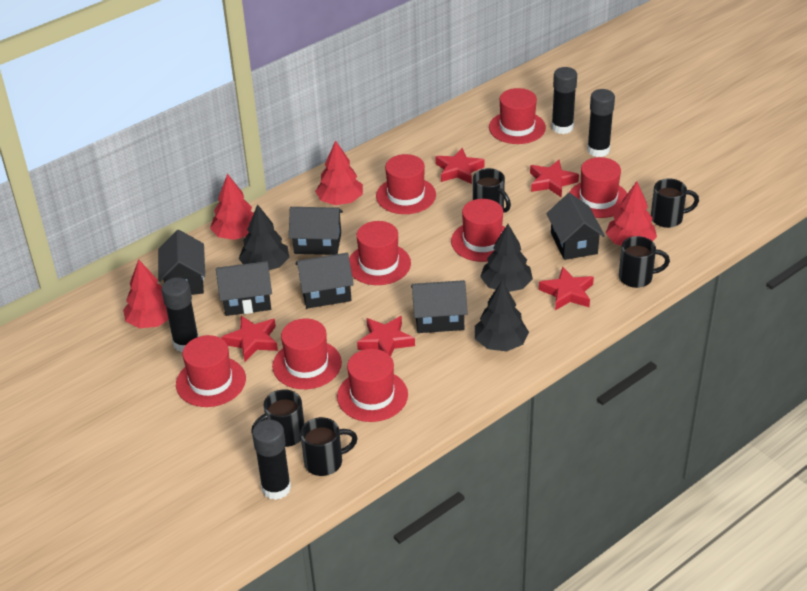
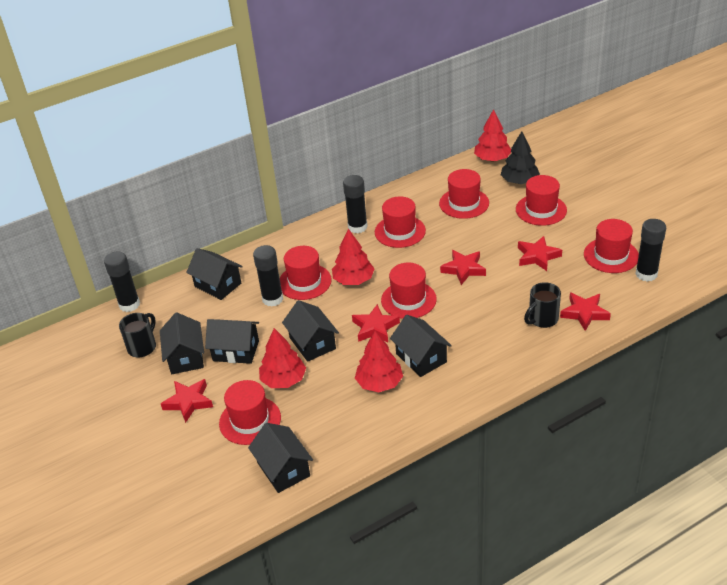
black mug: 5 -> 2
black tree: 3 -> 1
red hat: 8 -> 7

